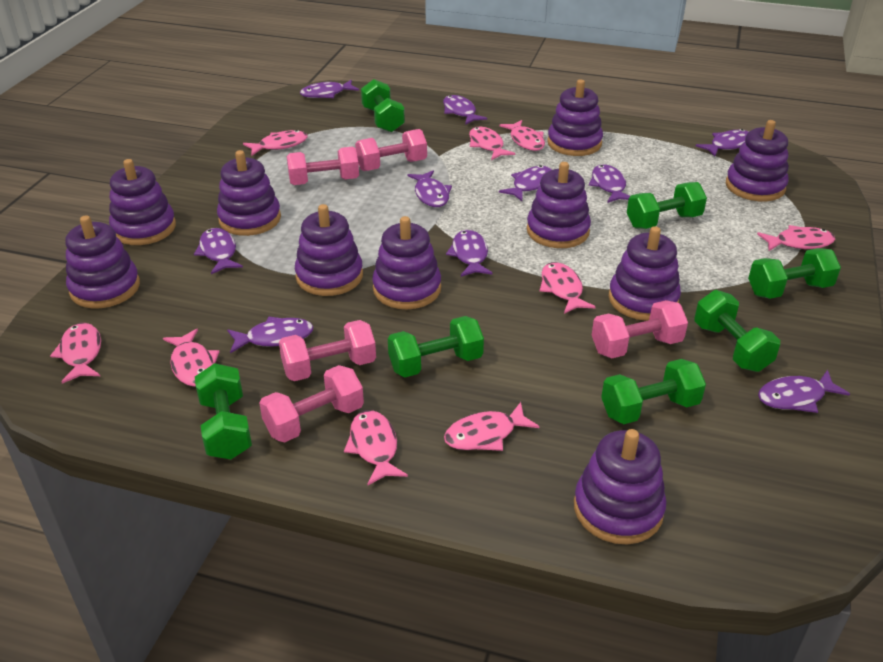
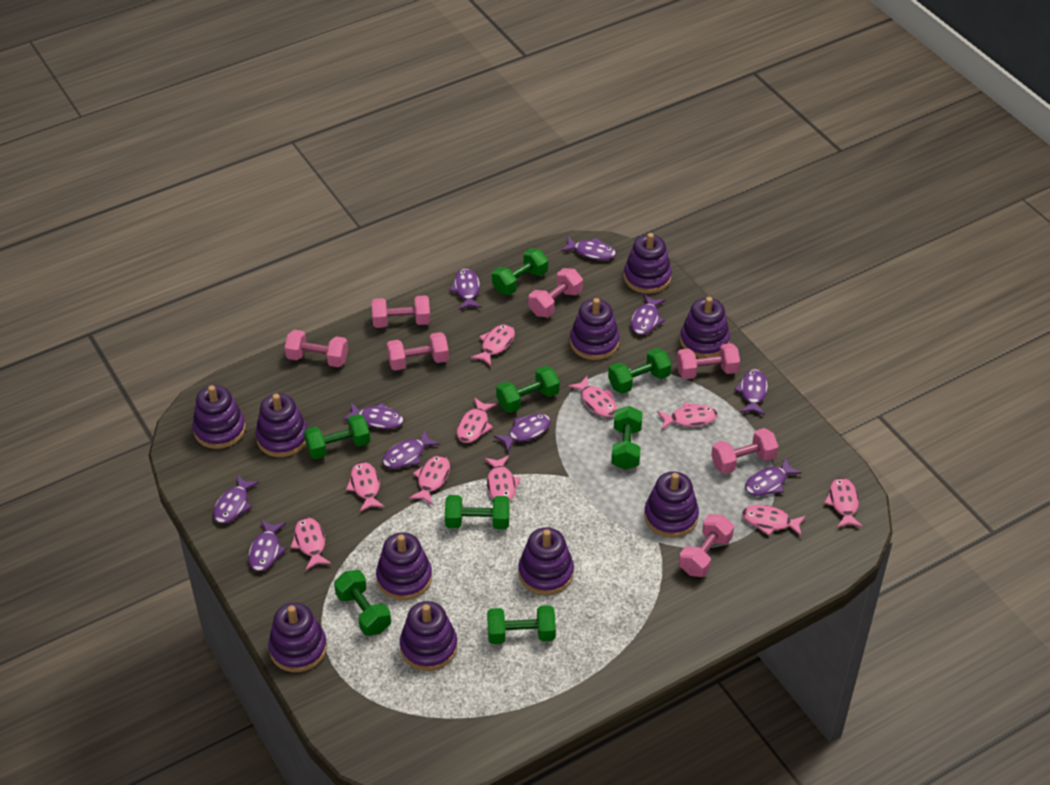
green dumbbell: 7 -> 8
pink dumbbell: 5 -> 7
pink fish: 9 -> 10

